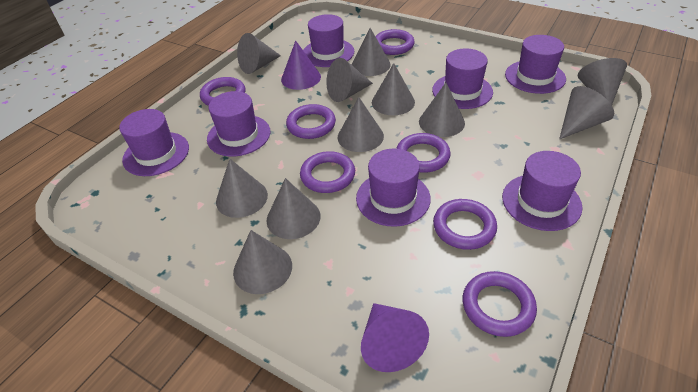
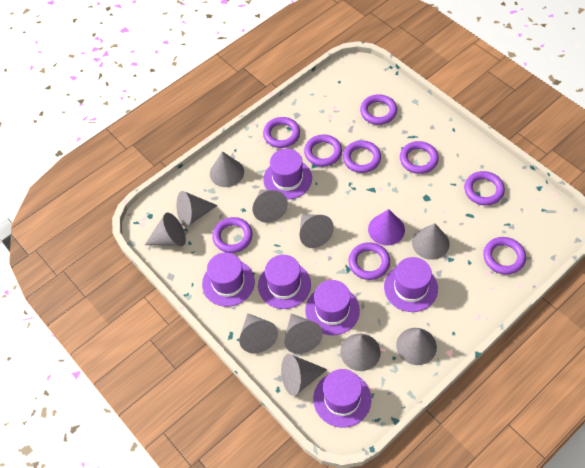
purple cone: 2 -> 1
purple hat: 7 -> 6
purple ring: 7 -> 9

